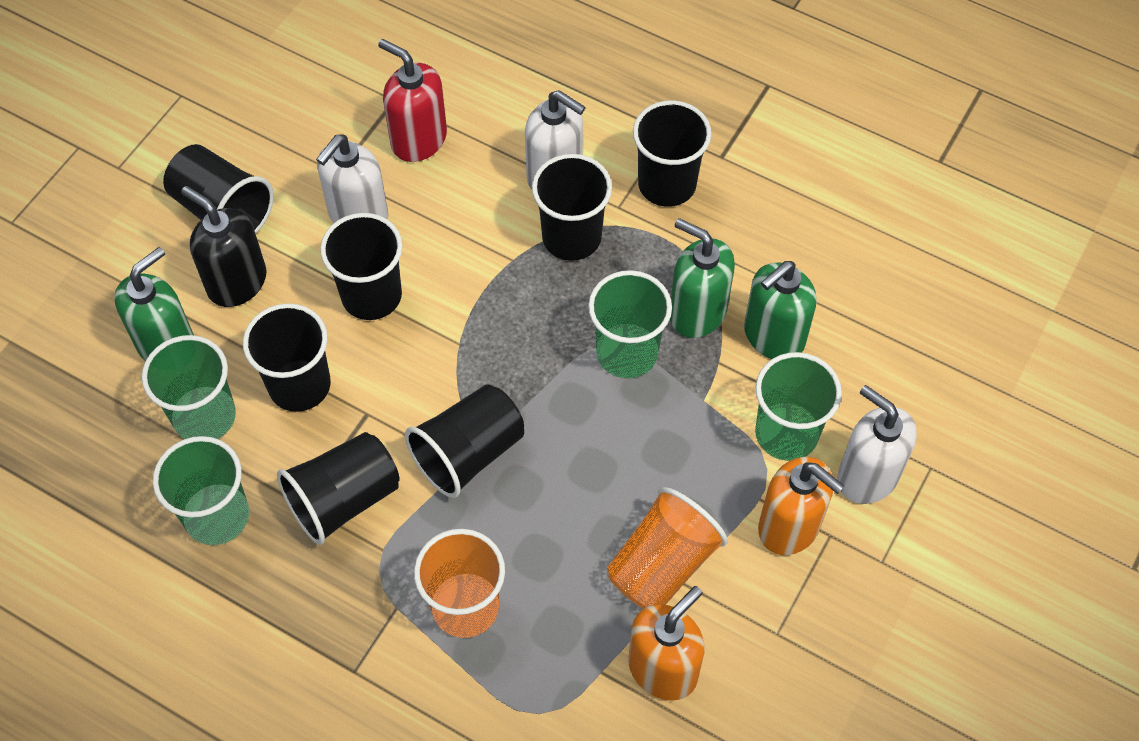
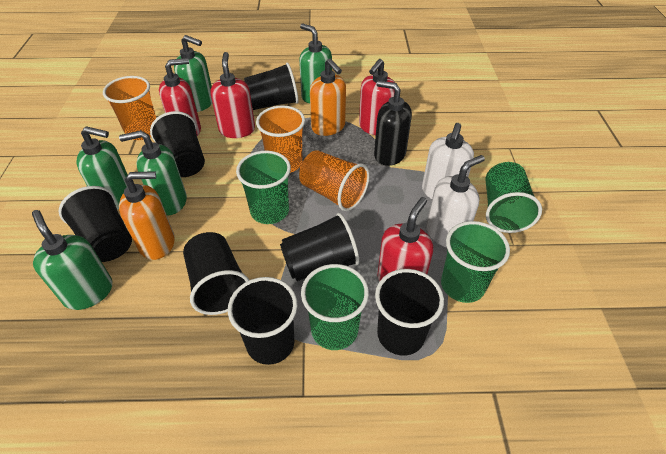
green soap dispenser: 3 -> 5
orange cup: 2 -> 3
red soap dispenser: 1 -> 4
white soap dispenser: 3 -> 2

